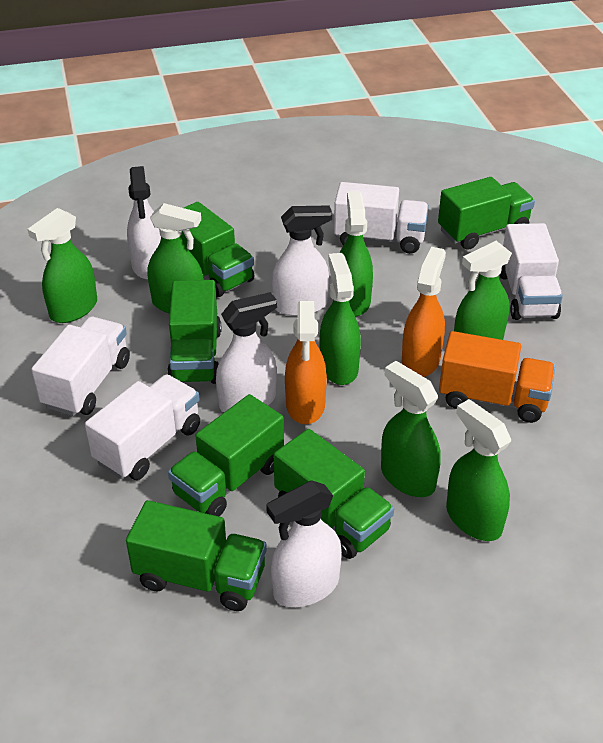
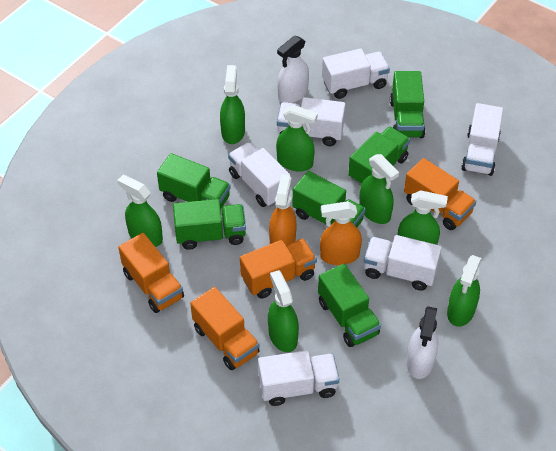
orange truck: 1 -> 4
white spray bottle: 4 -> 2
white truck: 4 -> 6

